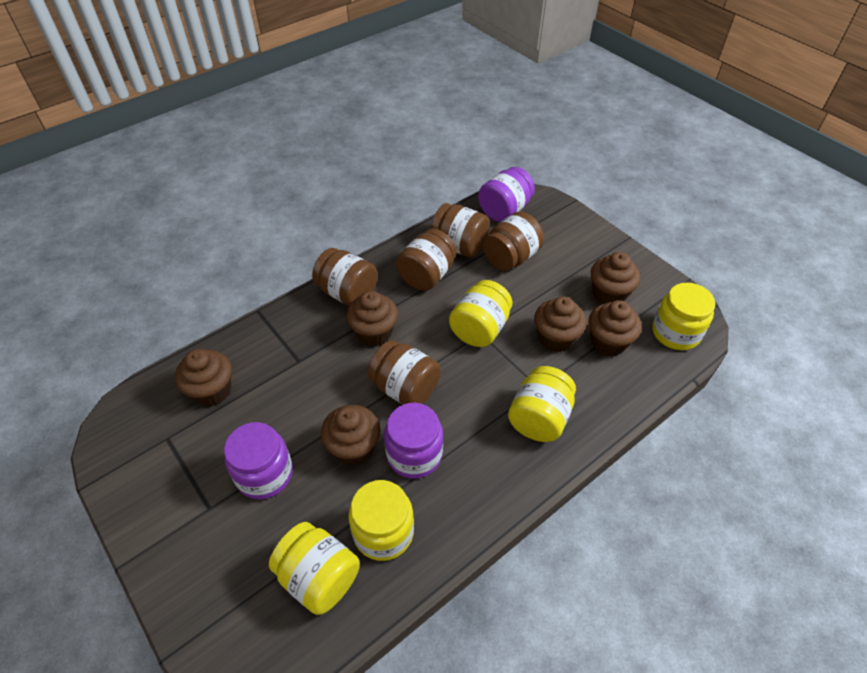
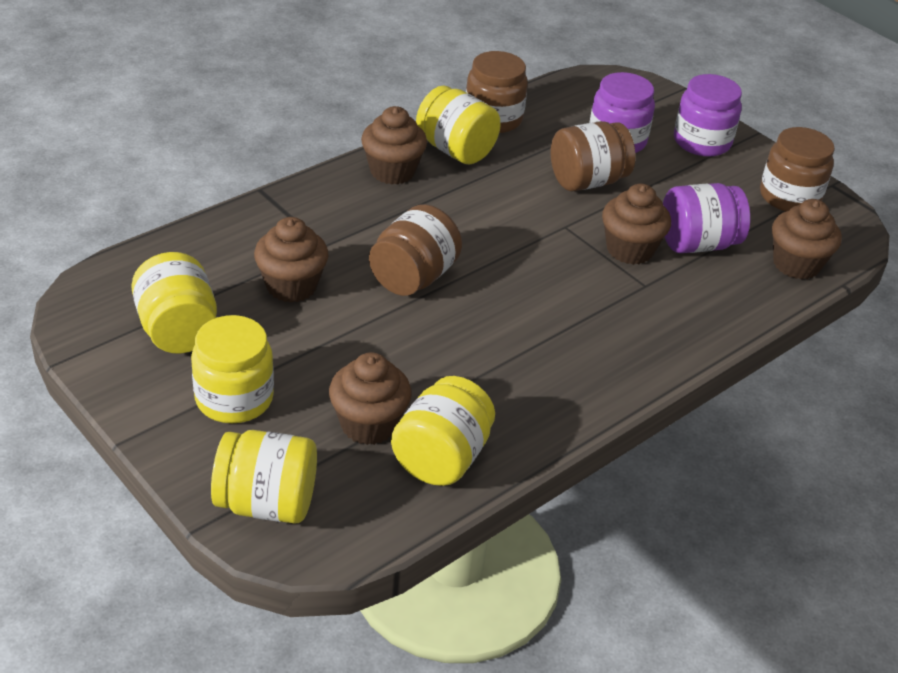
brown cupcake: 6 -> 5
brown jar: 5 -> 4

